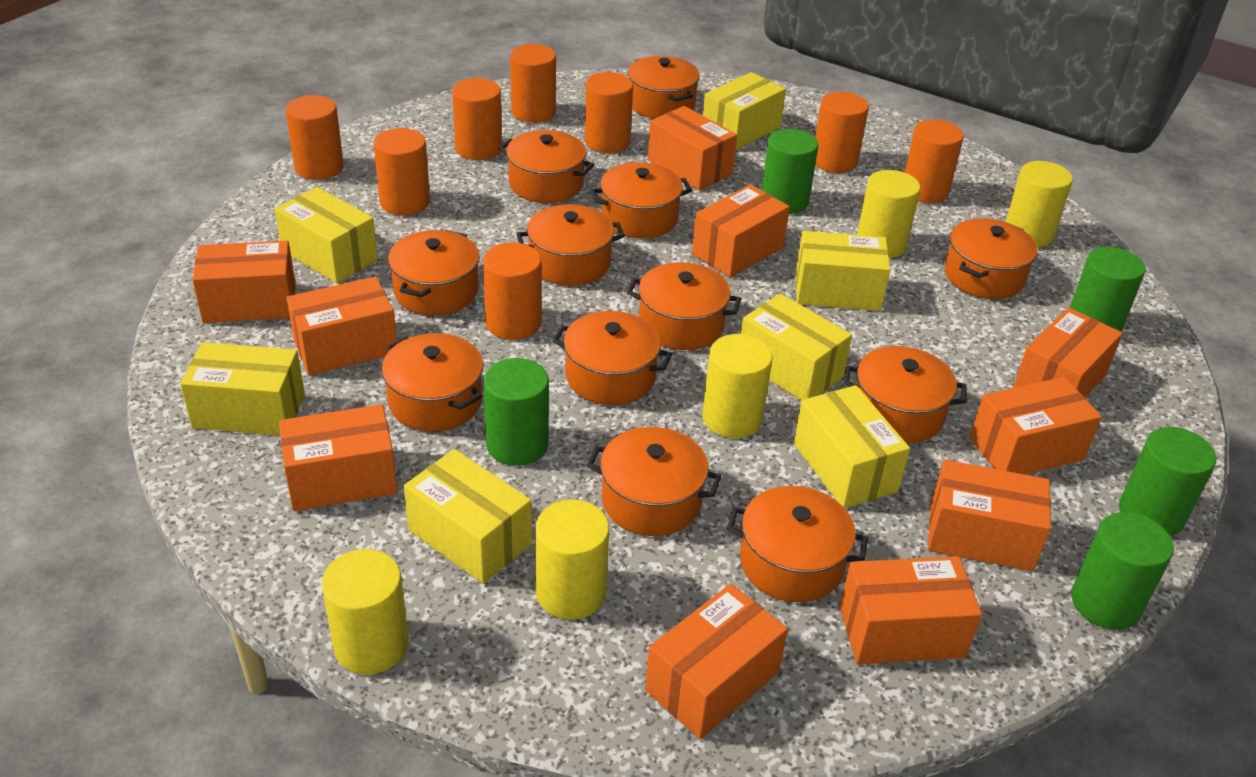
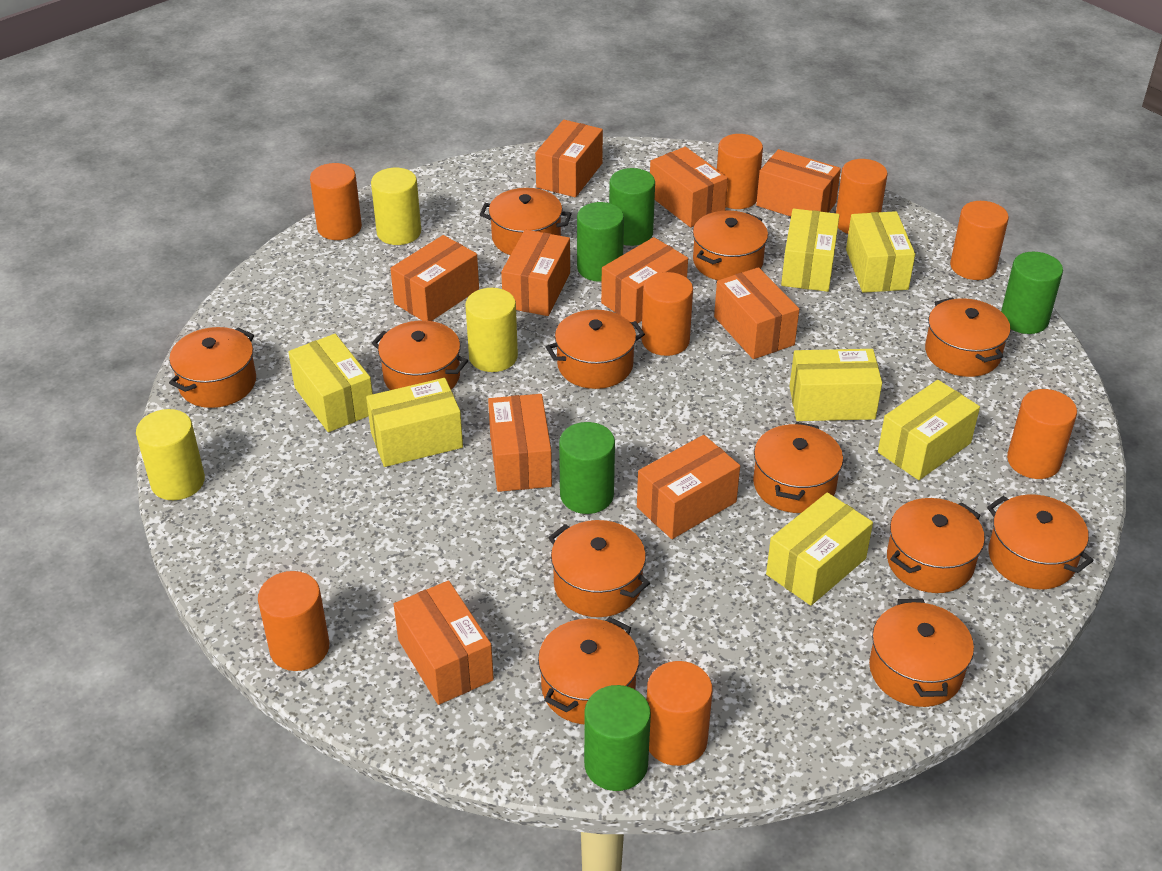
yellow cylinder: 5 -> 3

